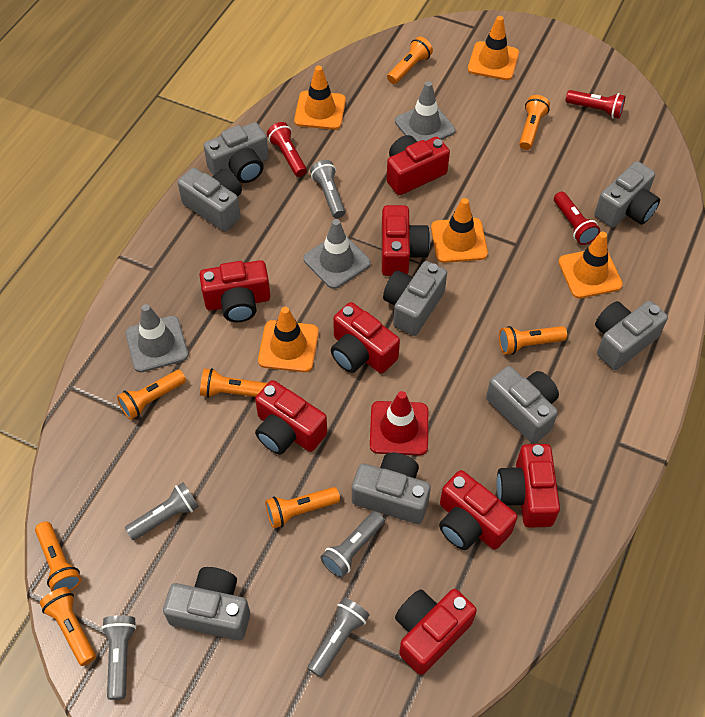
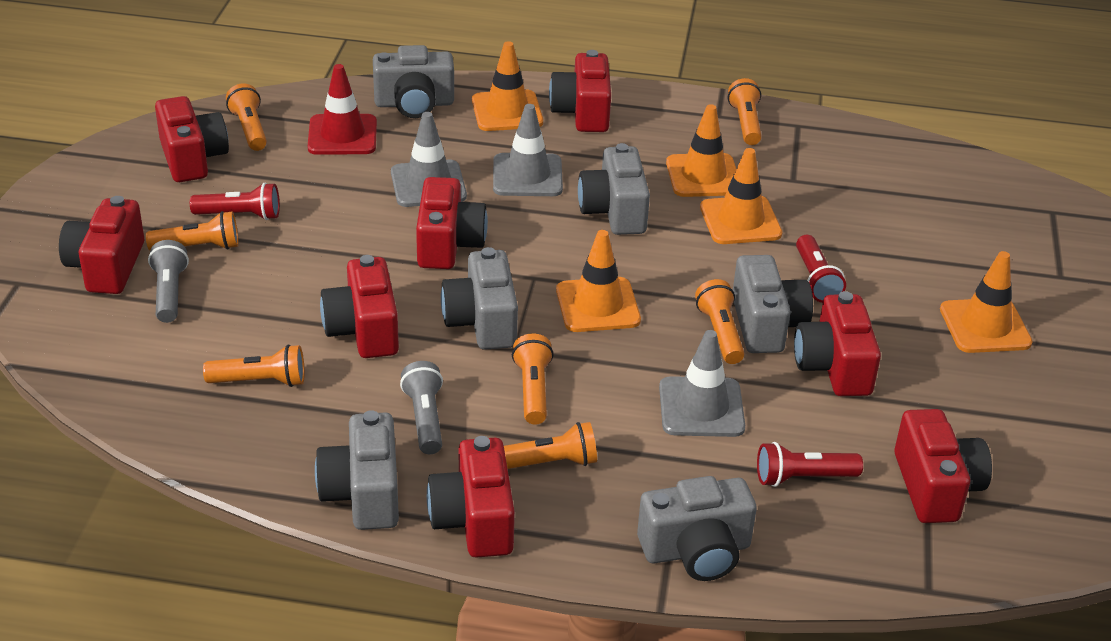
grey camera: 8 -> 6
grey flashlight: 5 -> 2
orange flashlight: 8 -> 7

